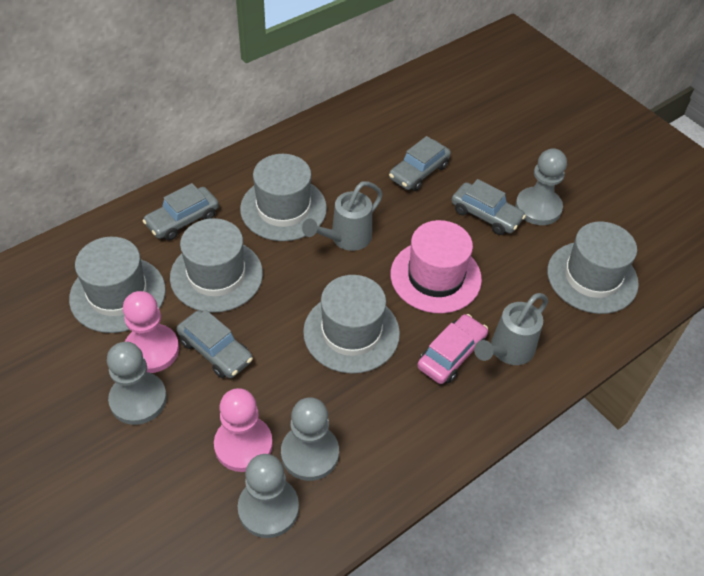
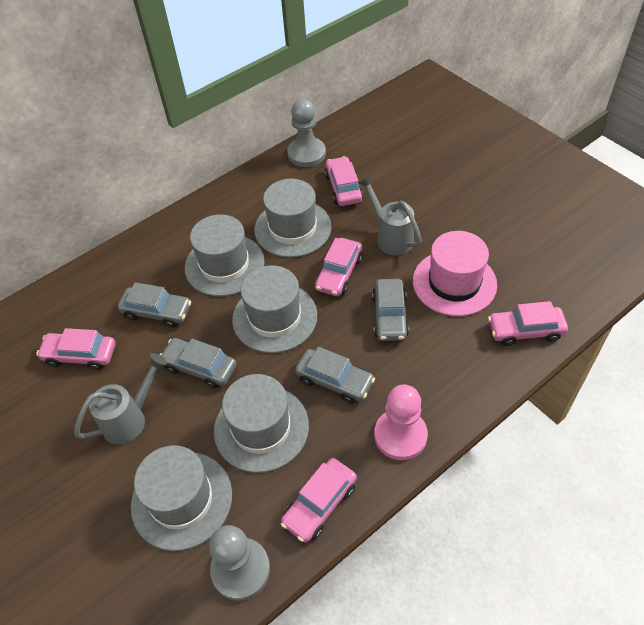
grey pawn: 4 -> 2
pink car: 1 -> 5
pink pawn: 2 -> 1

